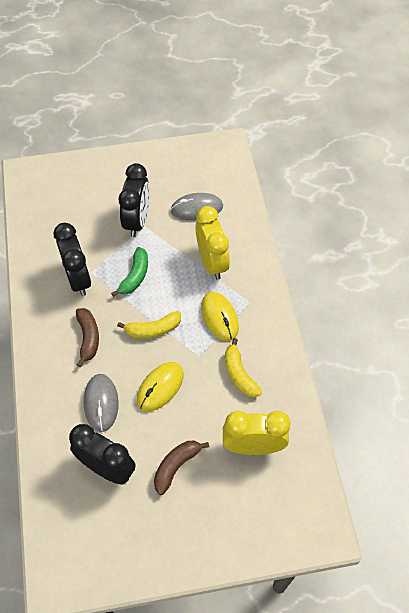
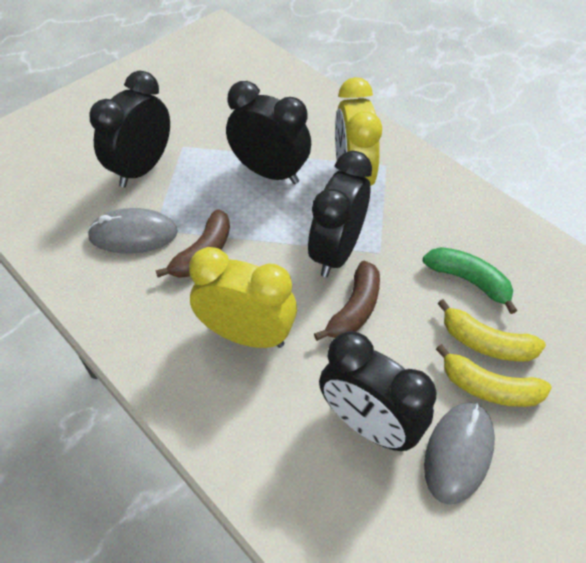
black clock: 3 -> 4
yellow mouse: 2 -> 0

